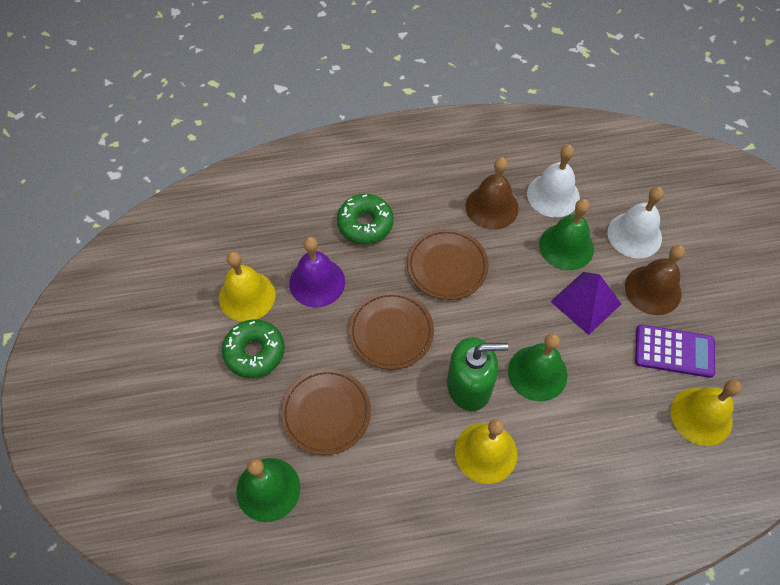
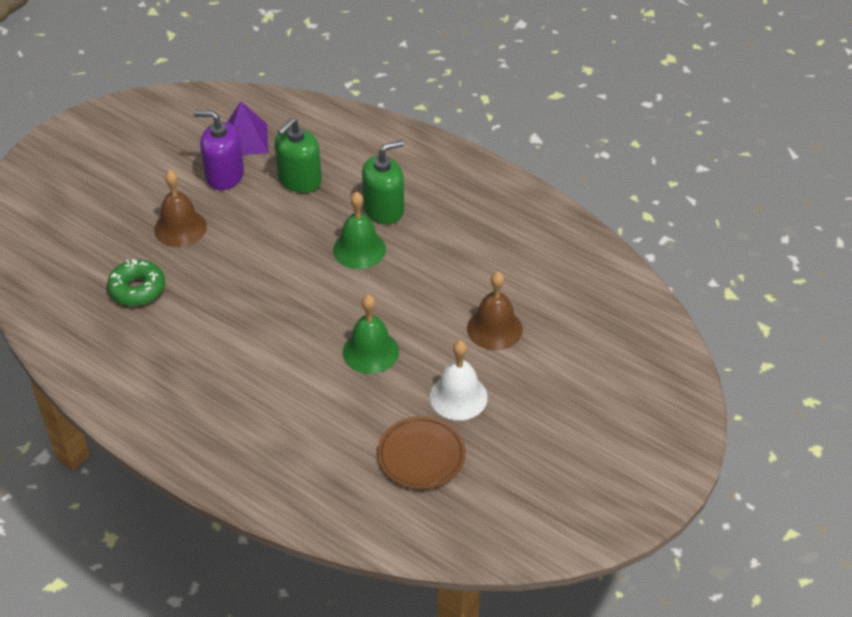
brown plate: 3 -> 1
green bell: 3 -> 2
green donut: 2 -> 1
green soap dispenser: 1 -> 2
purple bell: 1 -> 0
purple calculator: 1 -> 0
purple soap dispenser: 0 -> 1
white bell: 2 -> 1
yellow bell: 3 -> 0

